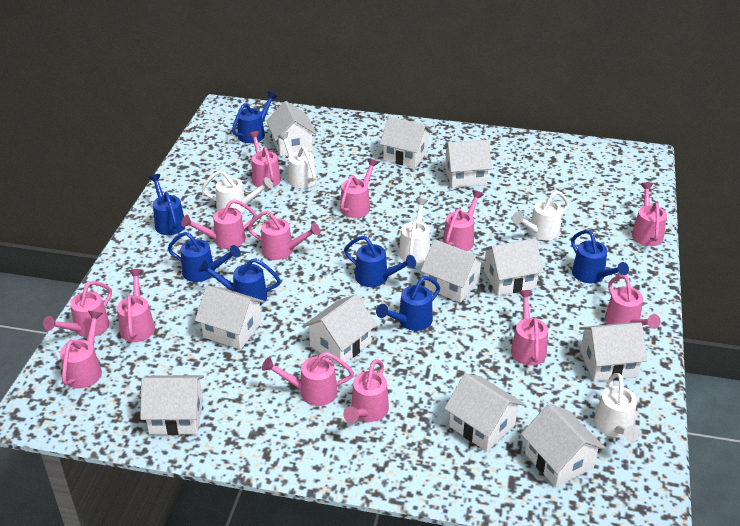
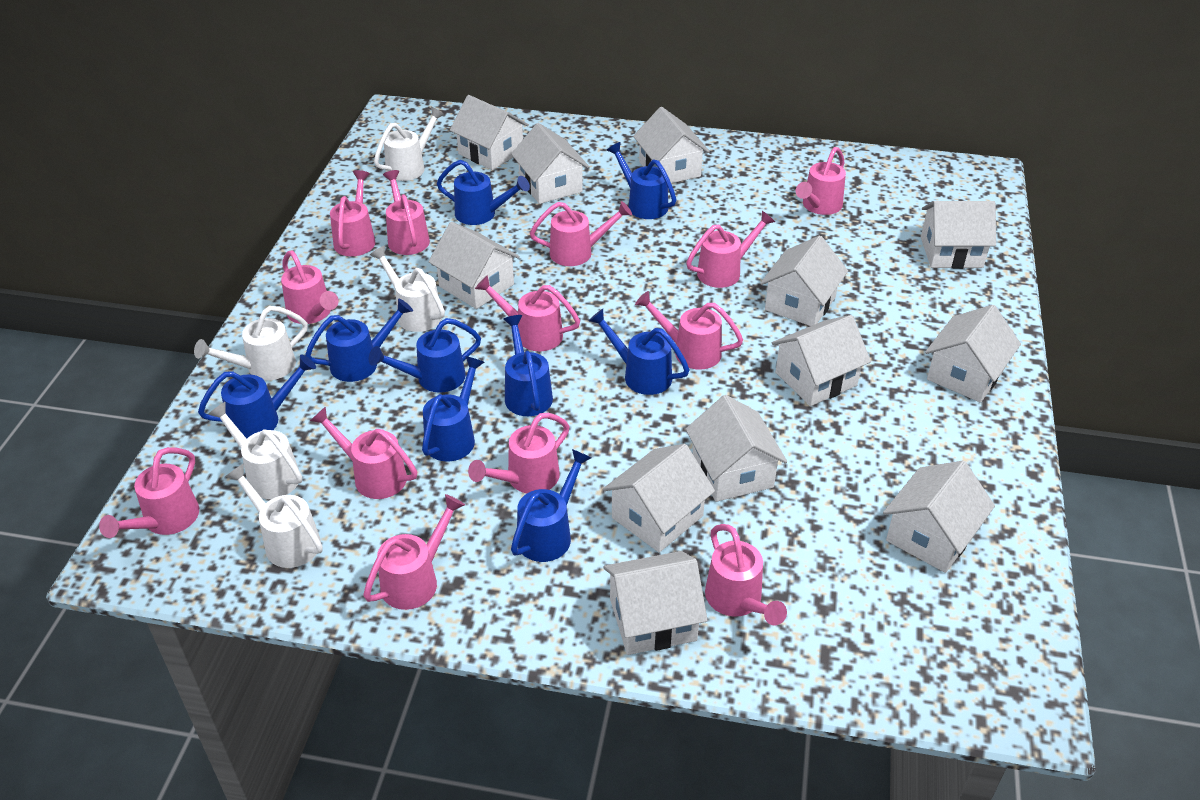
blue watering can: 7 -> 9
white house: 11 -> 12

